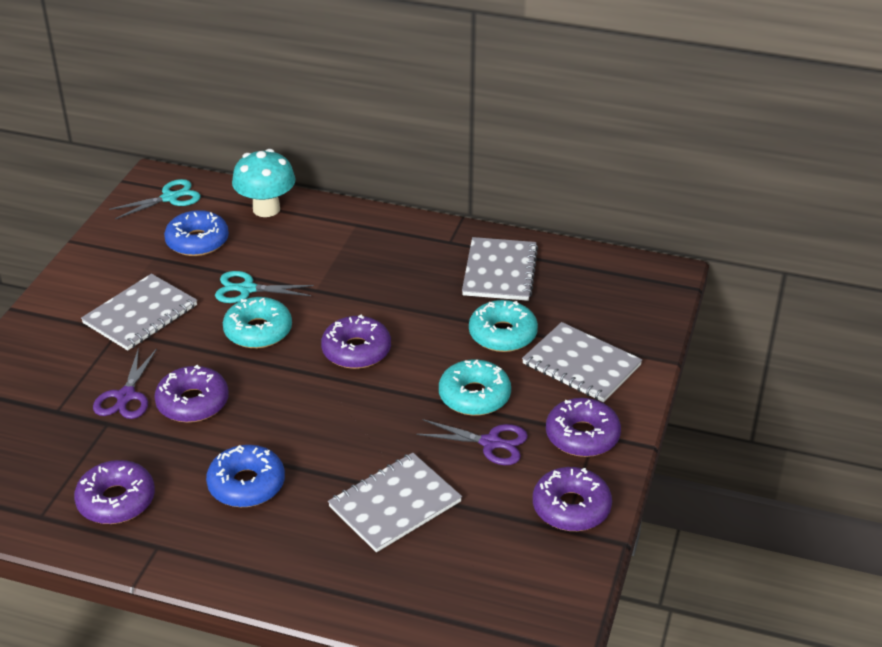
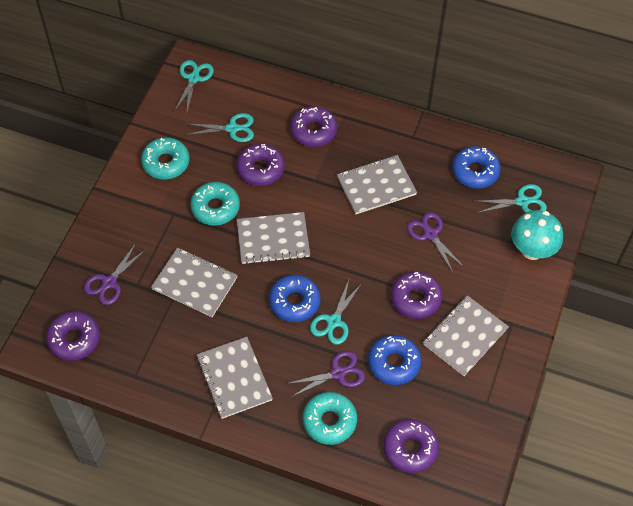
blue donut: 2 -> 3
grey notebook: 4 -> 5
purple scissors: 2 -> 3
turquoise scissors: 2 -> 4

